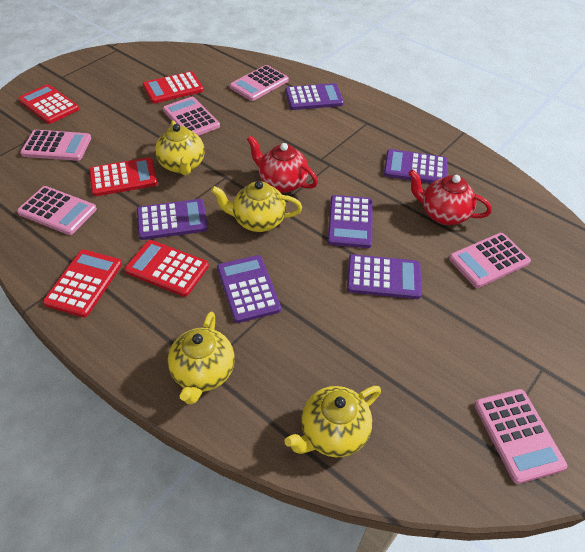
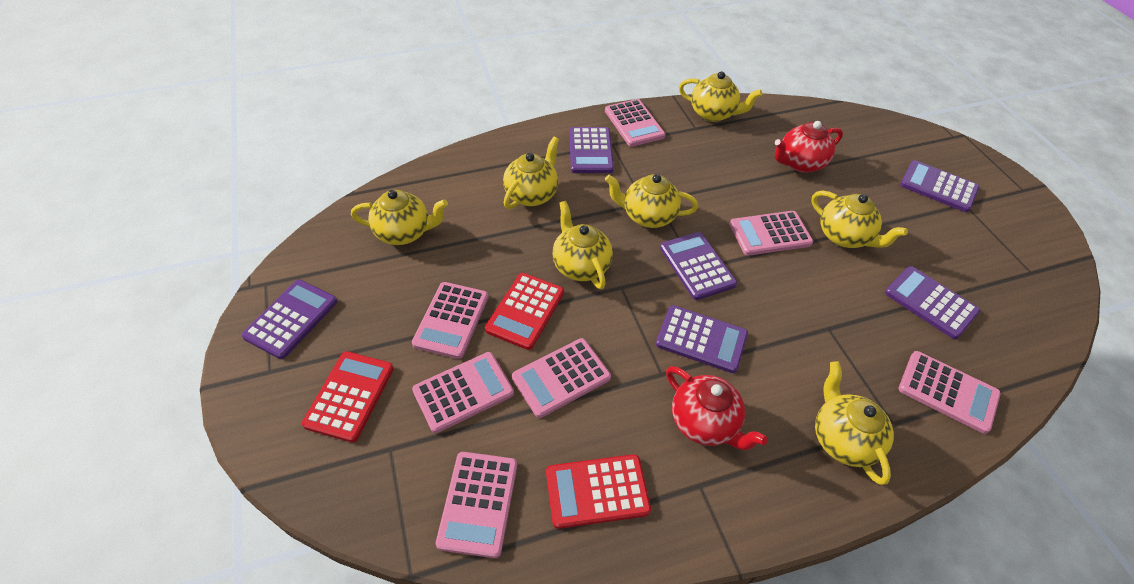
pink calculator: 6 -> 7
red calculator: 5 -> 3
yellow teapot: 4 -> 7

